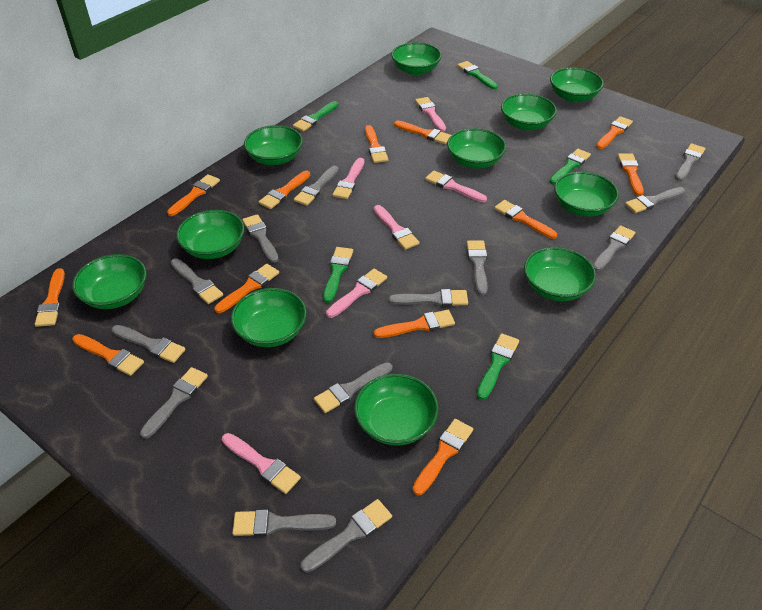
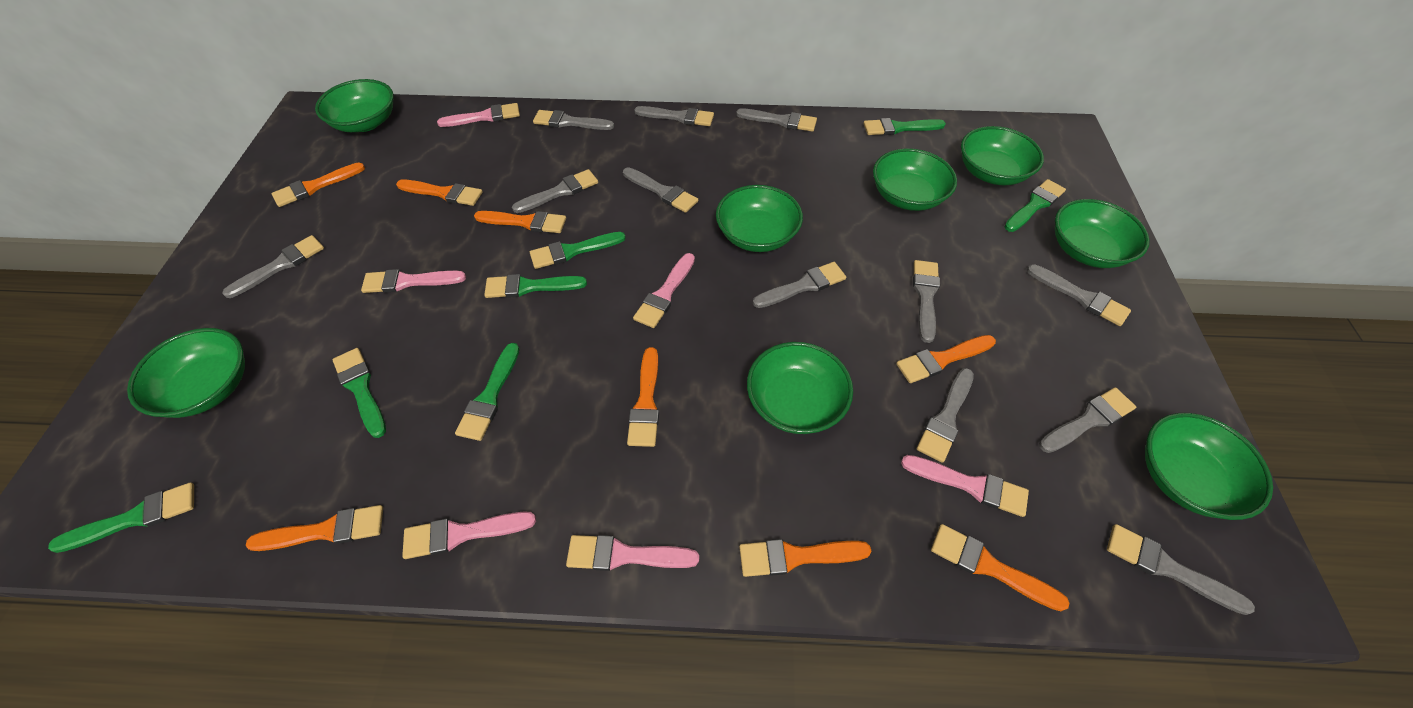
green bowl: 11 -> 8
green brush: 5 -> 7
grey brush: 13 -> 12
orange brush: 12 -> 8

